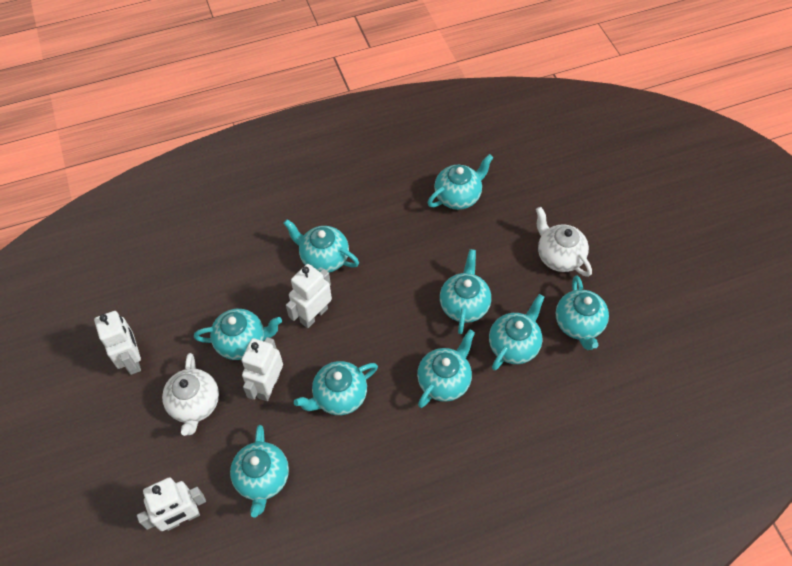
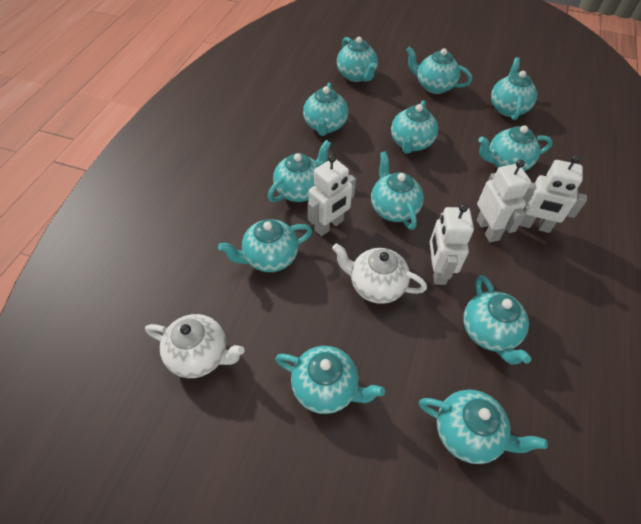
turquoise teapot: 9 -> 12

